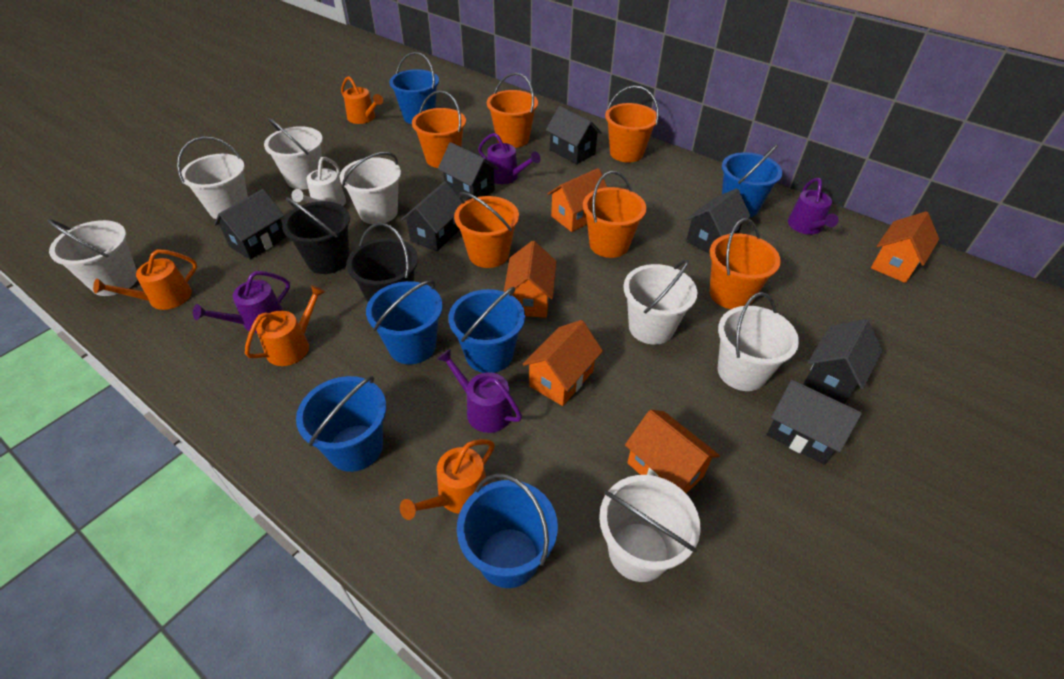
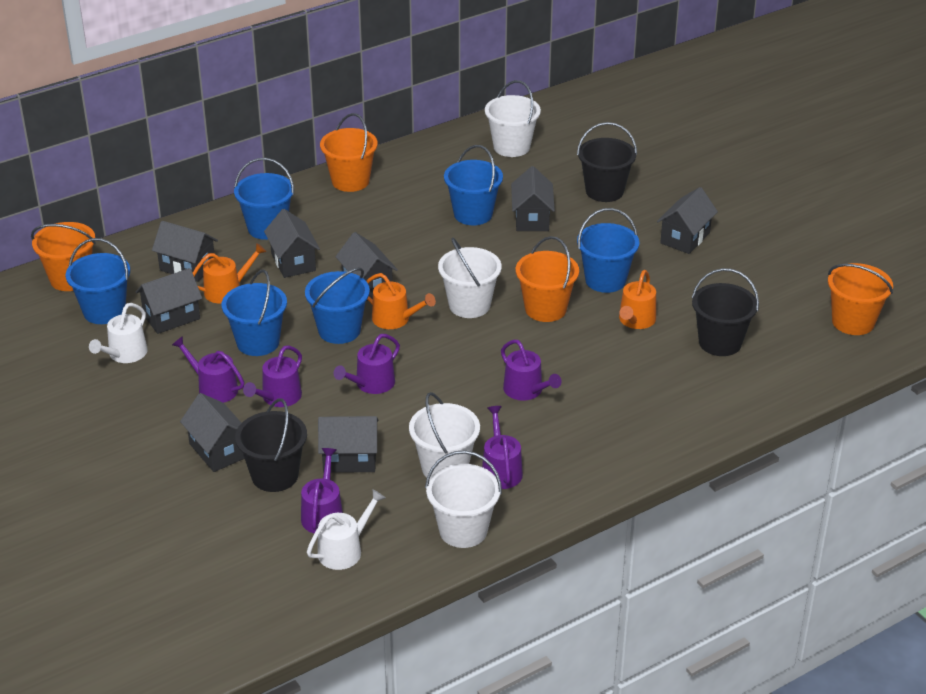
black bucket: 2 -> 3
black house: 7 -> 8
orange bucket: 6 -> 4
orange house: 5 -> 0
orange watering can: 4 -> 3
purple watering can: 4 -> 6
white bucket: 7 -> 4
white watering can: 1 -> 2

